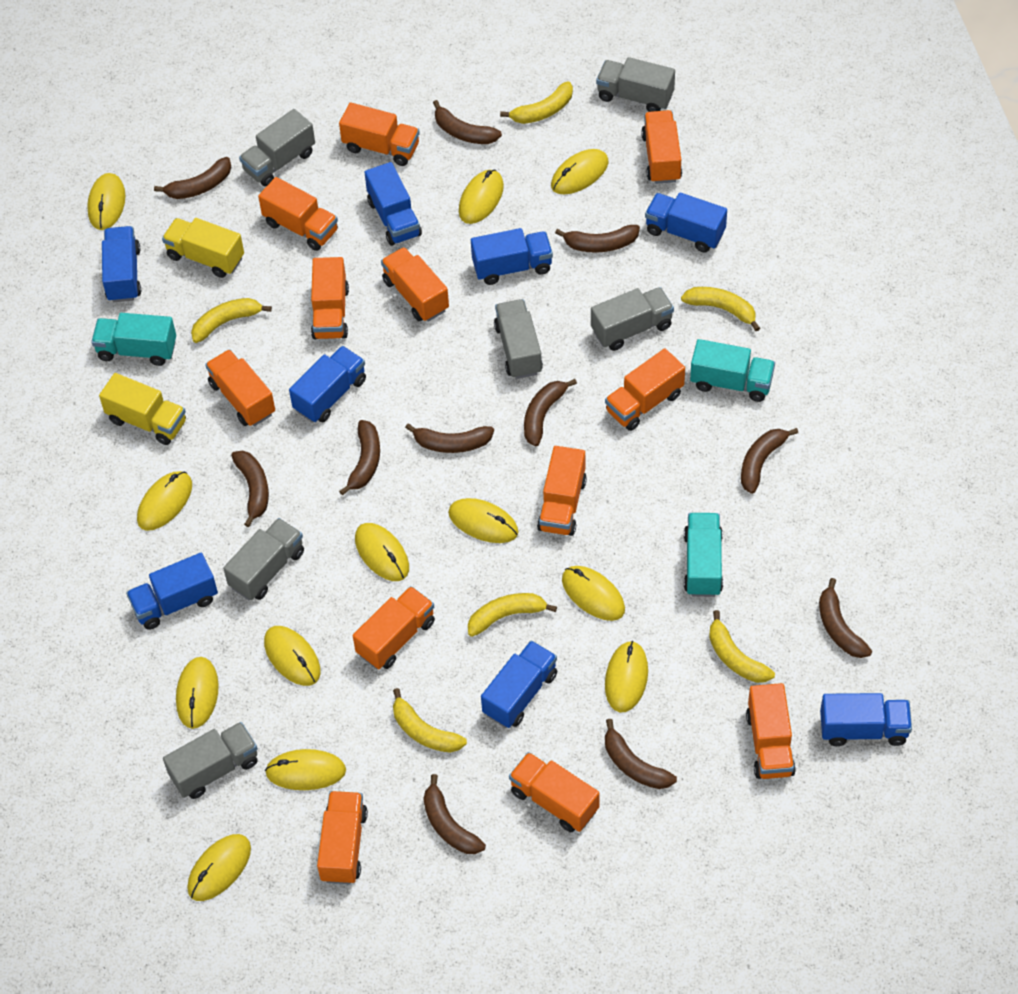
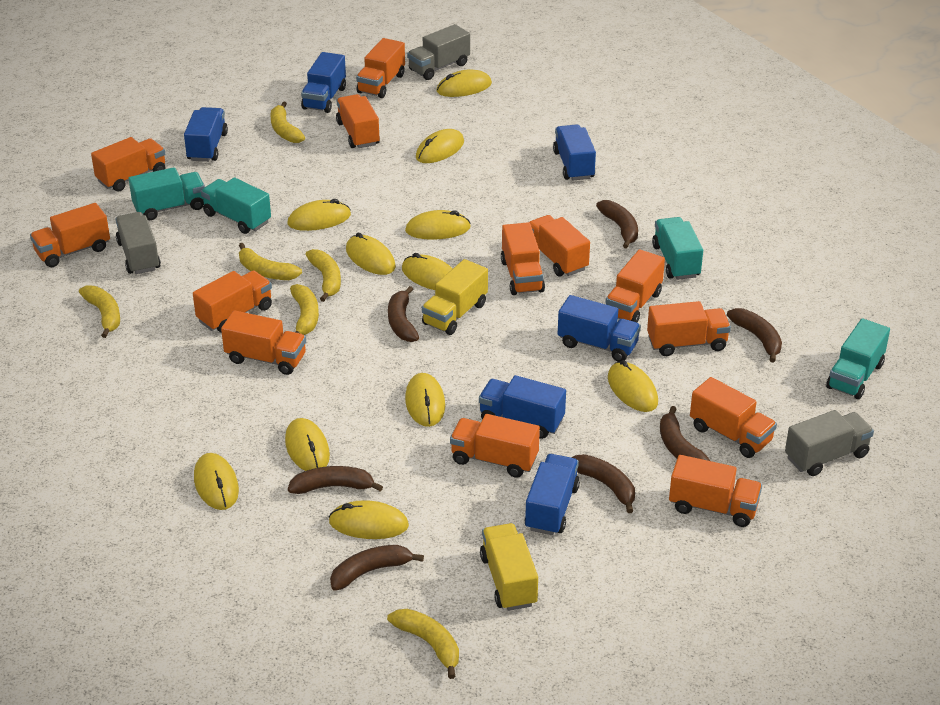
blue truck: 8 -> 6
brown banana: 11 -> 7
grey truck: 6 -> 3
orange truck: 12 -> 13
turquoise truck: 3 -> 4
yellow mouse: 12 -> 11

